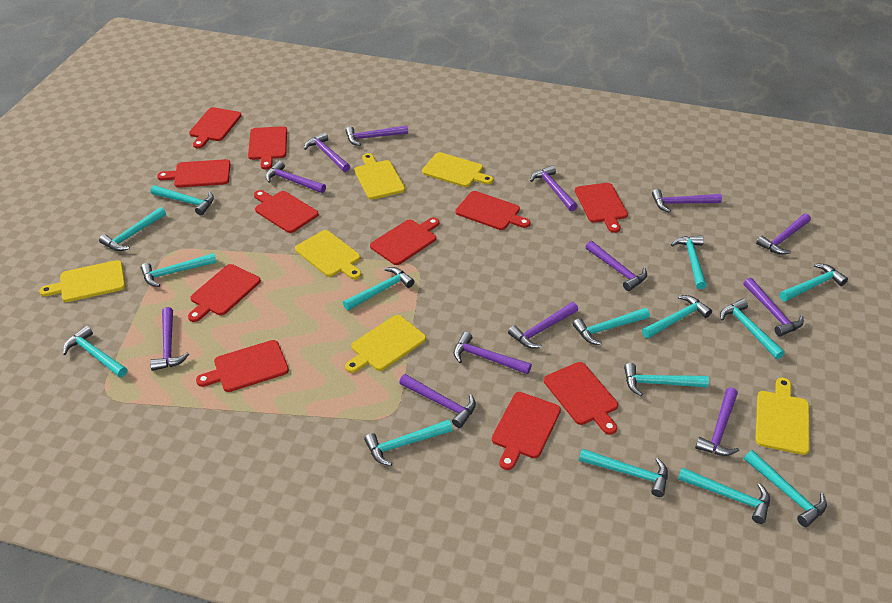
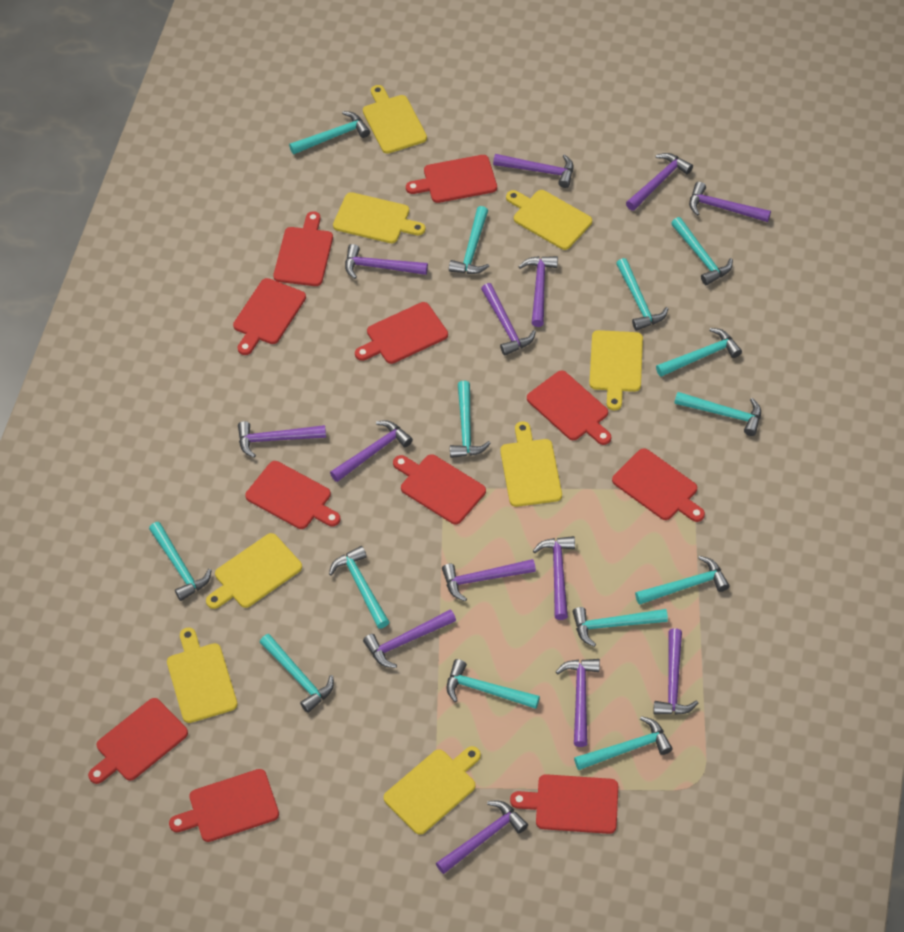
purple hammer: 13 -> 14
turquoise hammer: 15 -> 14
yellow cutting board: 6 -> 8

